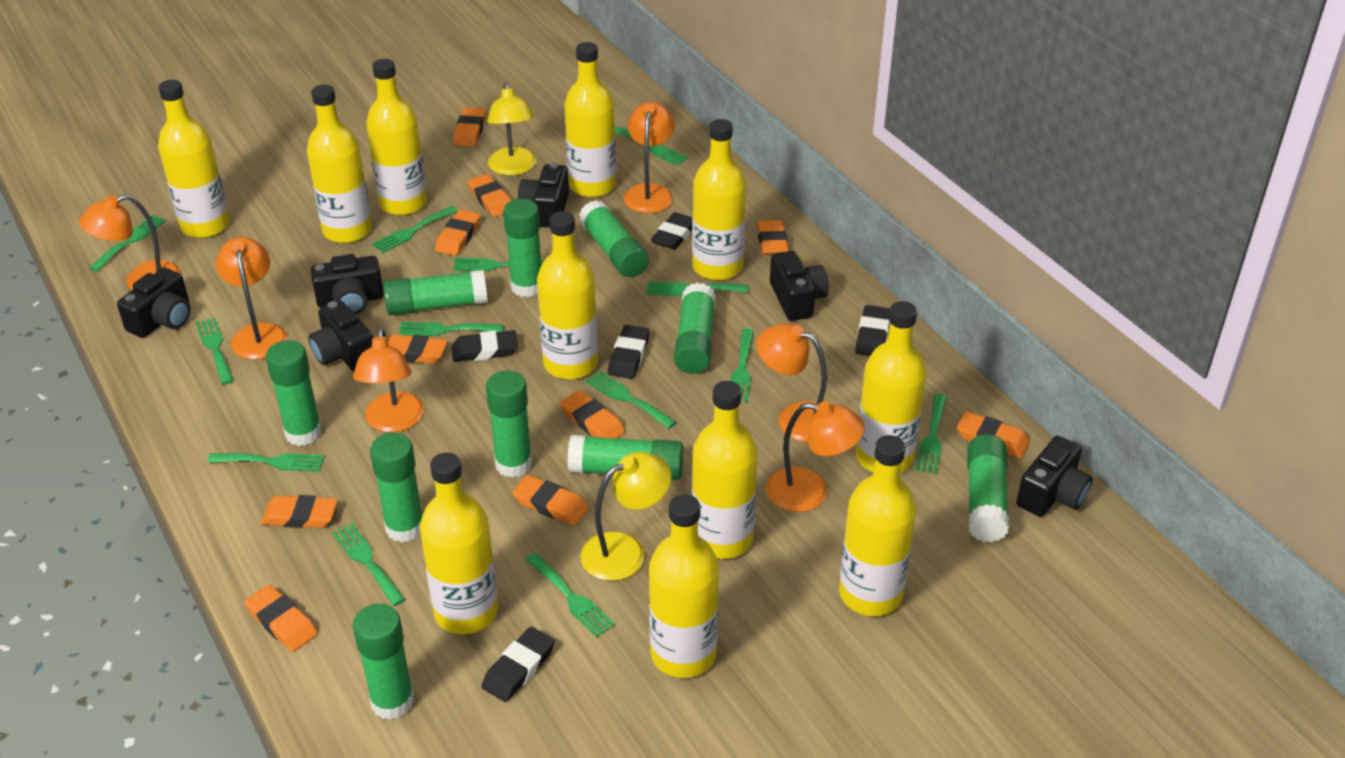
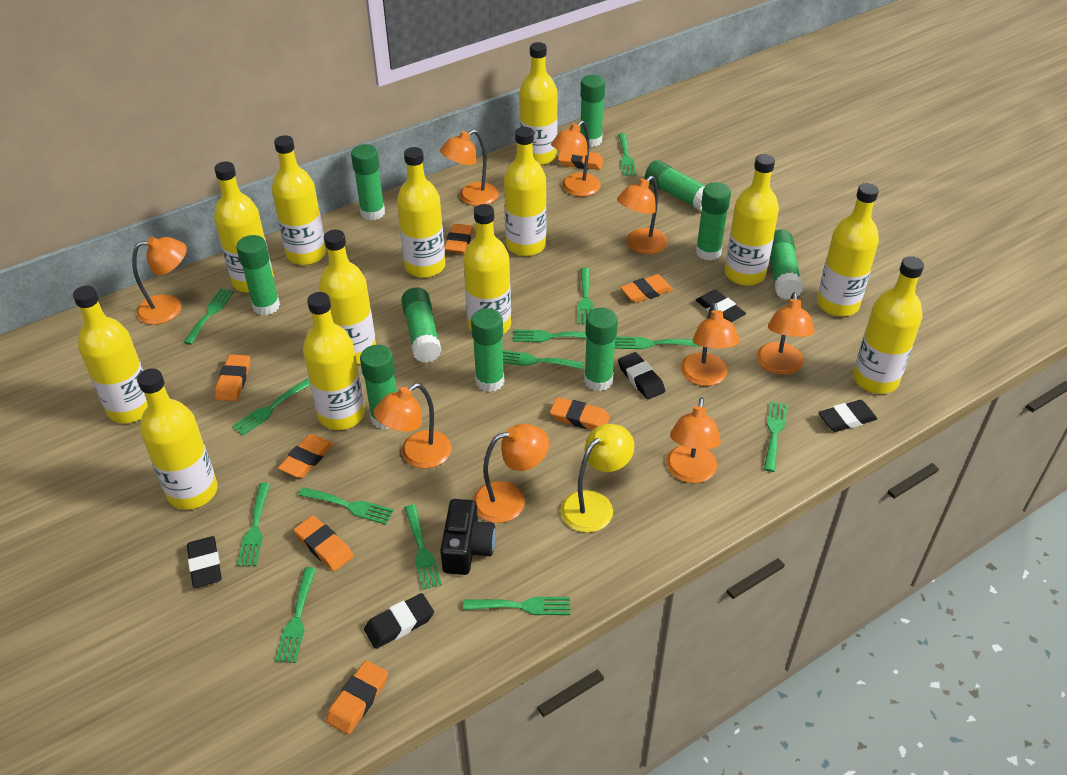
black camera: 6 -> 1
orange eraser: 10 -> 8
orange lamp: 6 -> 9
yellow bottle: 11 -> 13
yellow lamp: 2 -> 1

